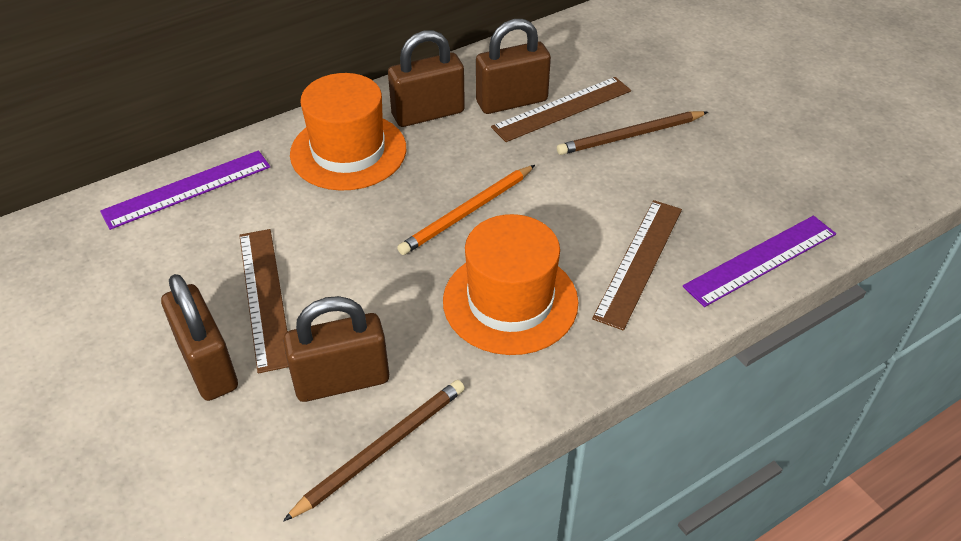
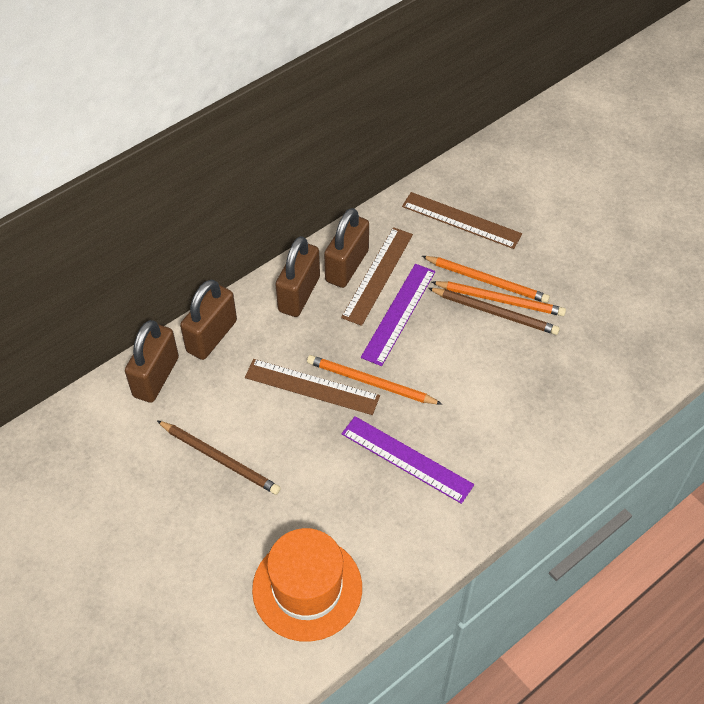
orange hat: 2 -> 1
orange pencil: 1 -> 3

